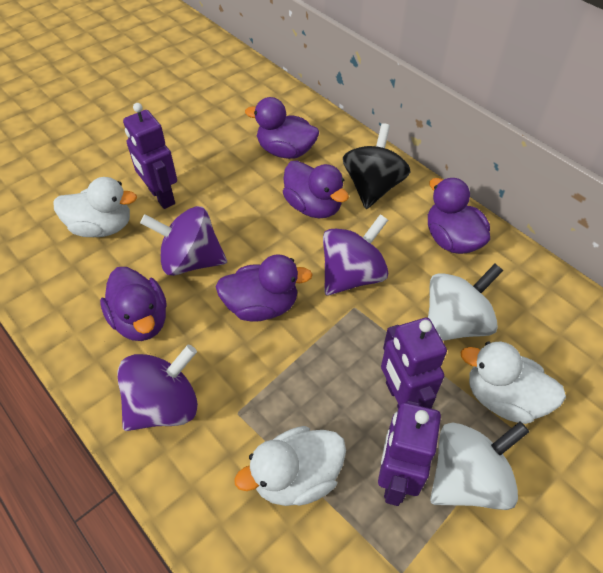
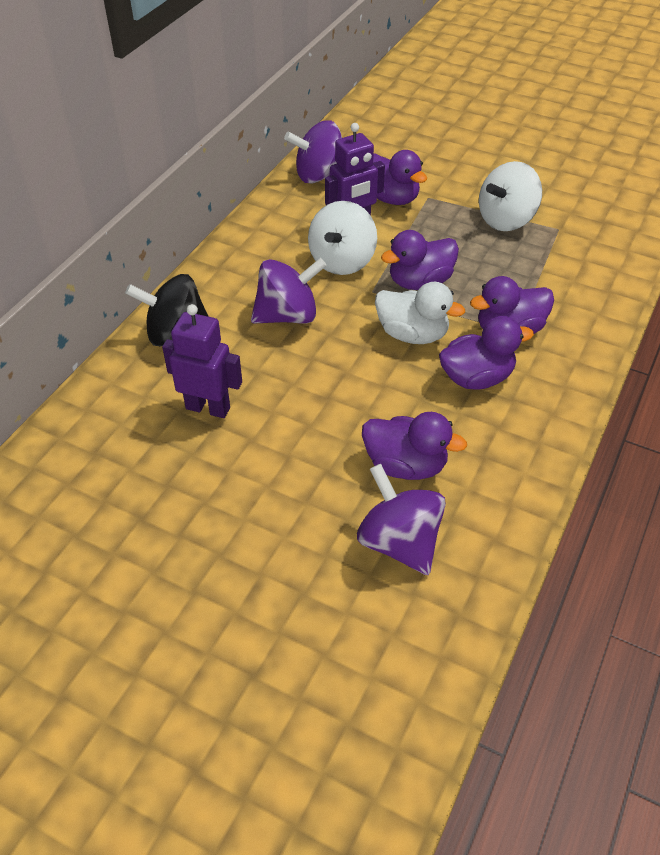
purple robot: 3 -> 2
white duck: 3 -> 1

